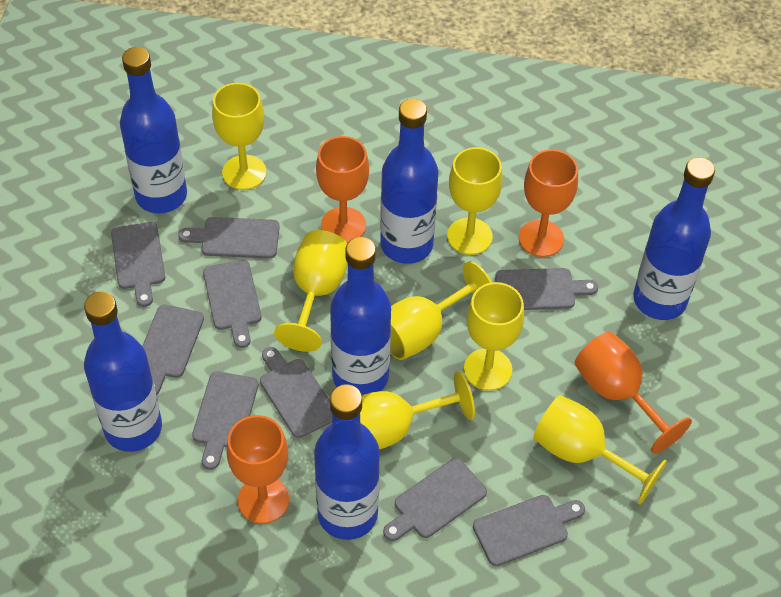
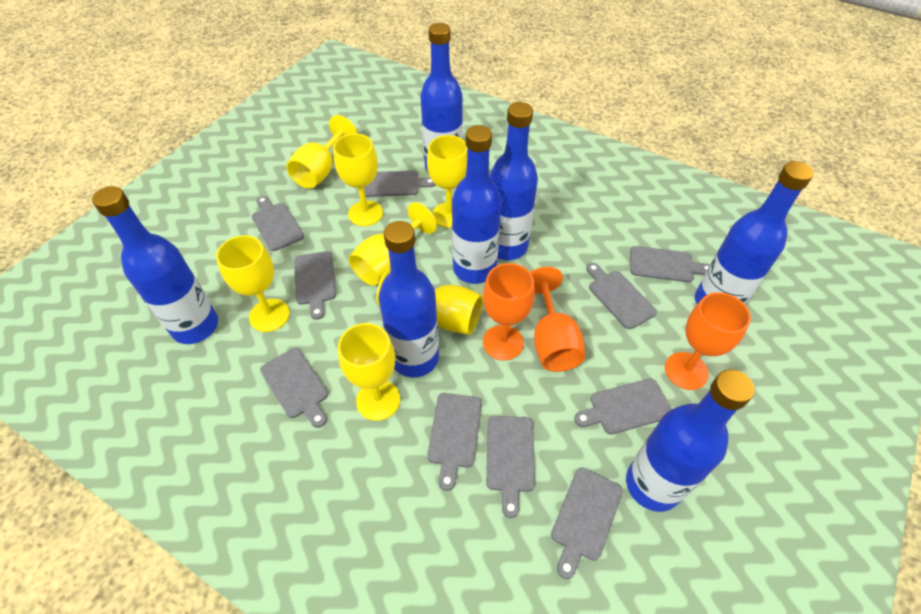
blue bottle: 6 -> 7
grey cutting board: 9 -> 10
orange goblet: 4 -> 3

